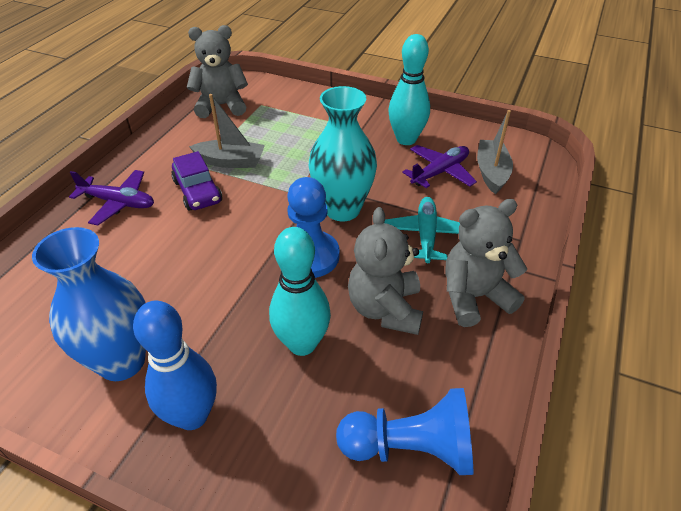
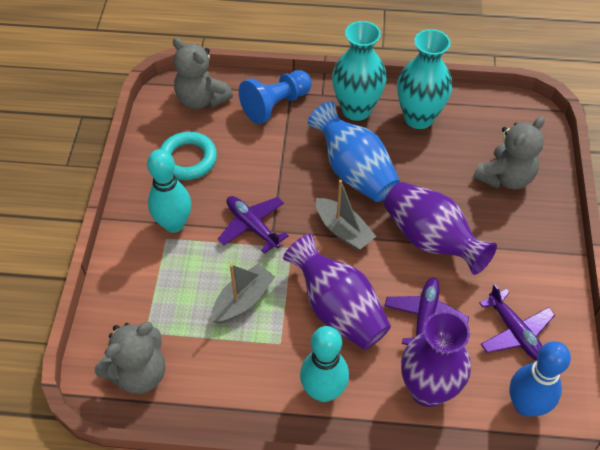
blue pawn: 2 -> 1
purple car: 1 -> 0
purple plane: 2 -> 3
purple vase: 0 -> 3
turquoise plane: 1 -> 0
turquoise ring: 0 -> 1
turquoise vase: 1 -> 2

